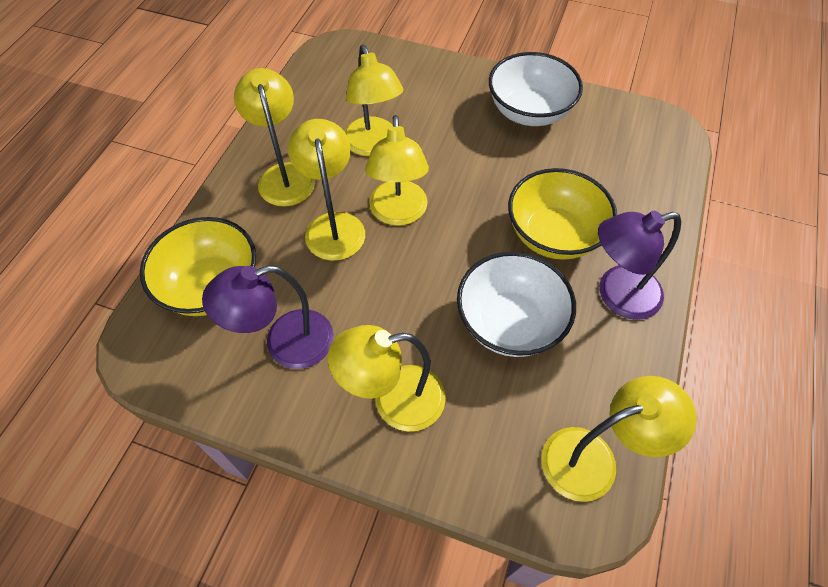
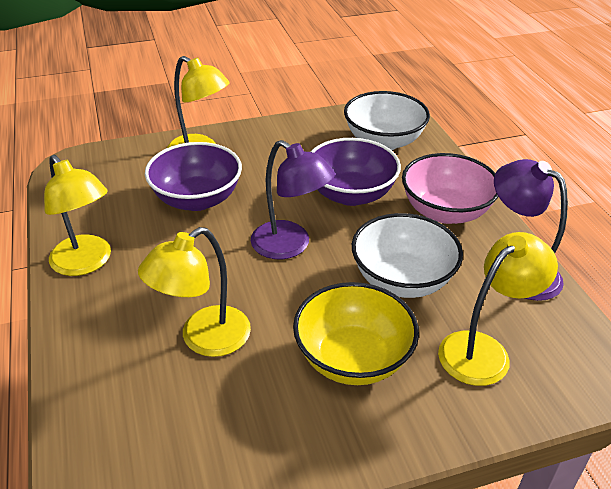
pink bowl: 0 -> 1
purple bowl: 0 -> 2
yellow bowl: 2 -> 1
yellow lamp: 6 -> 4

